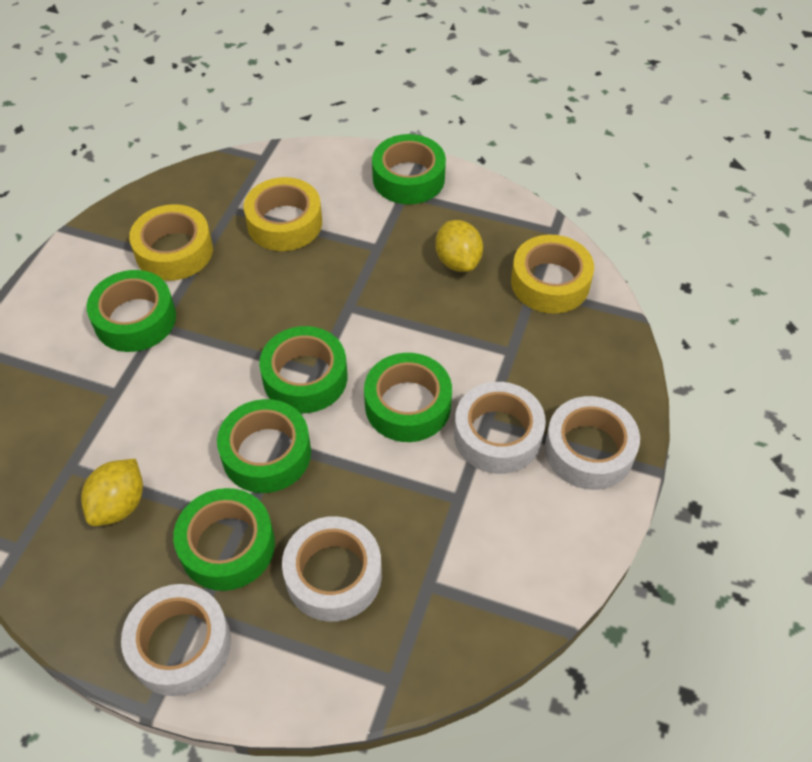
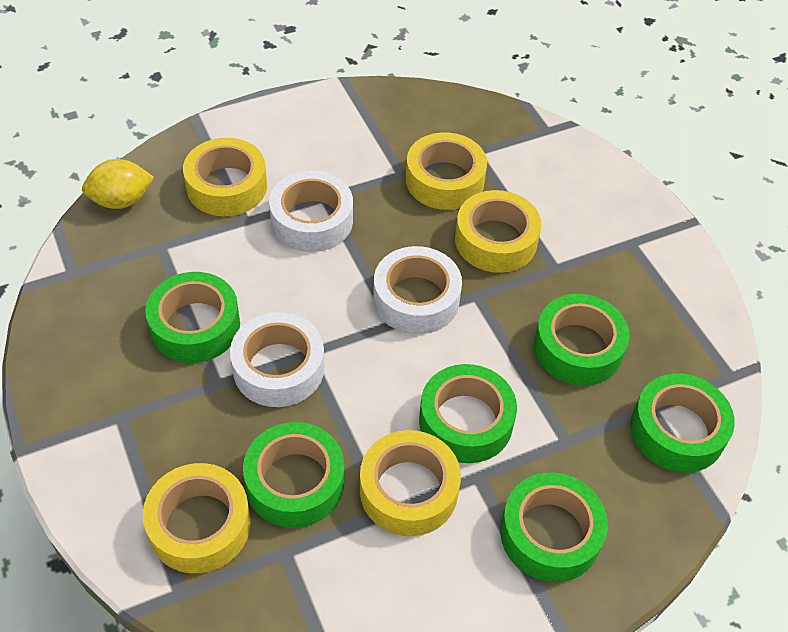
white tape: 4 -> 3
yellow lemon: 2 -> 1
yellow tape: 3 -> 5

